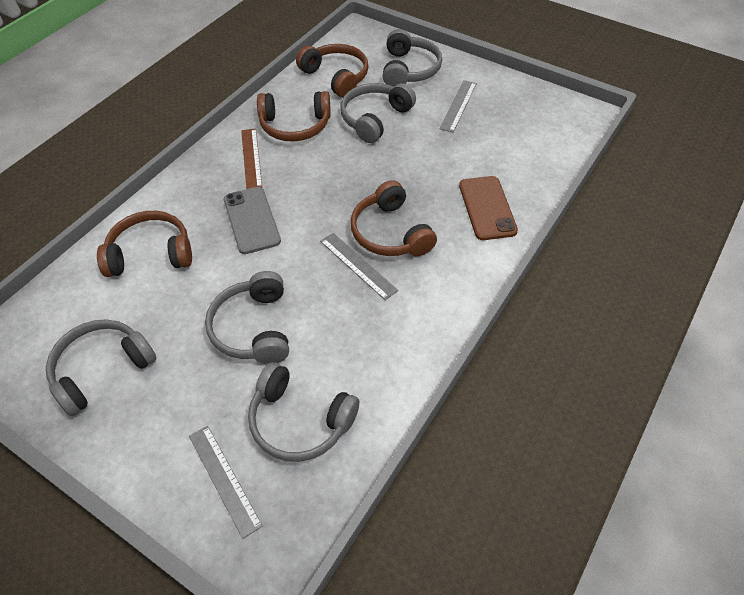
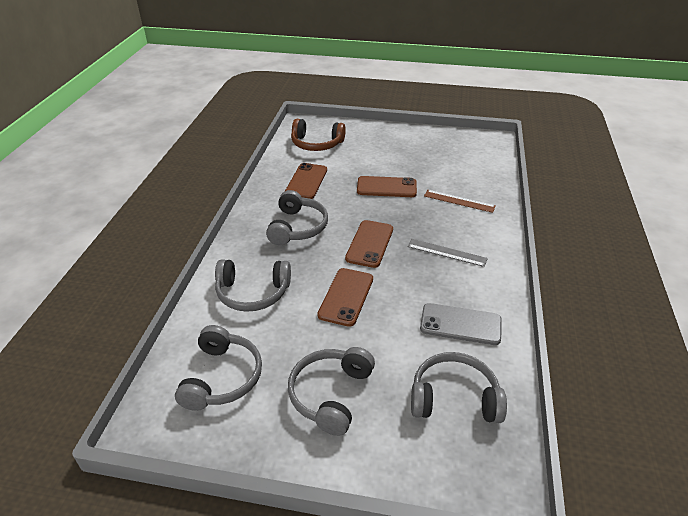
brown headphones: 4 -> 1
brown phone: 1 -> 4
grey ruler: 3 -> 1

